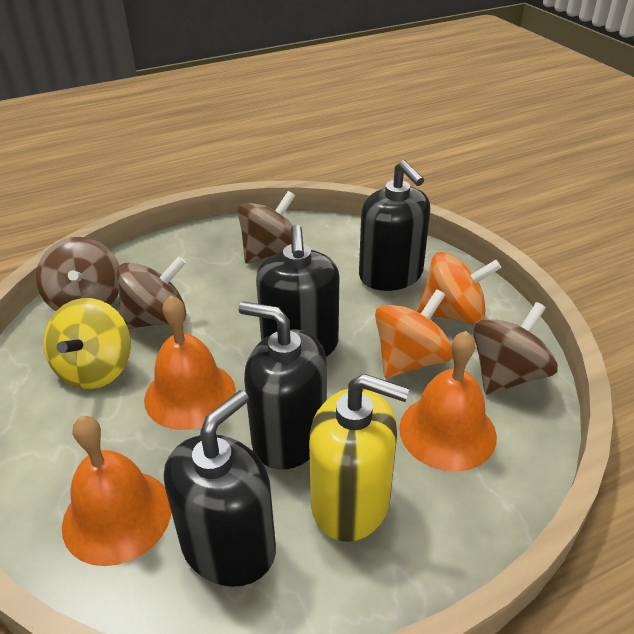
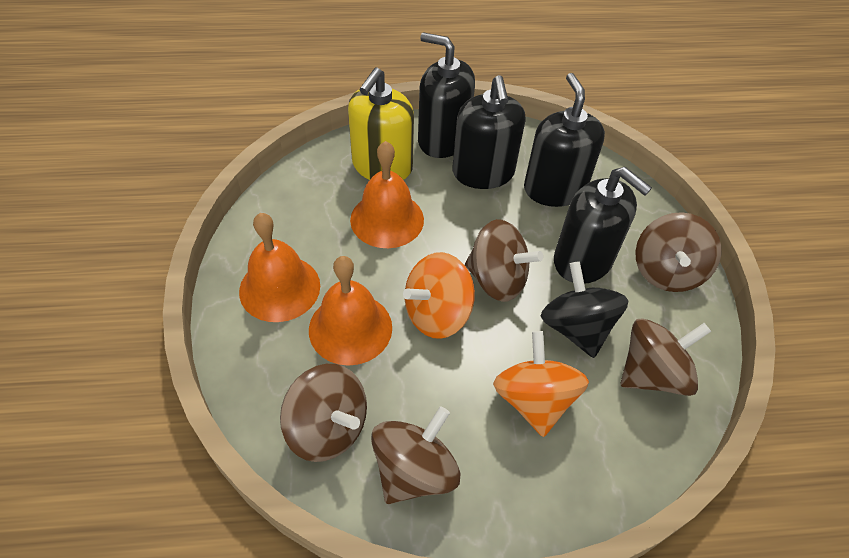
black spinning top: 0 -> 1
brown spinning top: 4 -> 5
yellow spinning top: 1 -> 0

